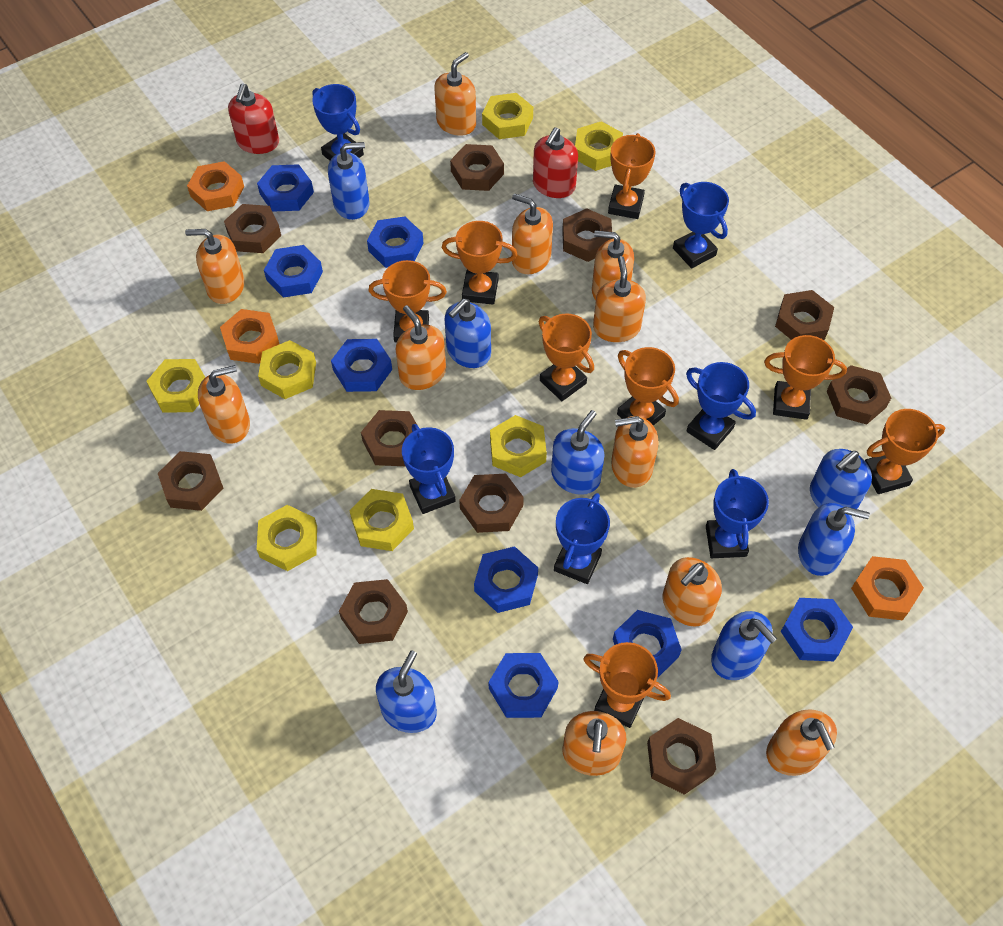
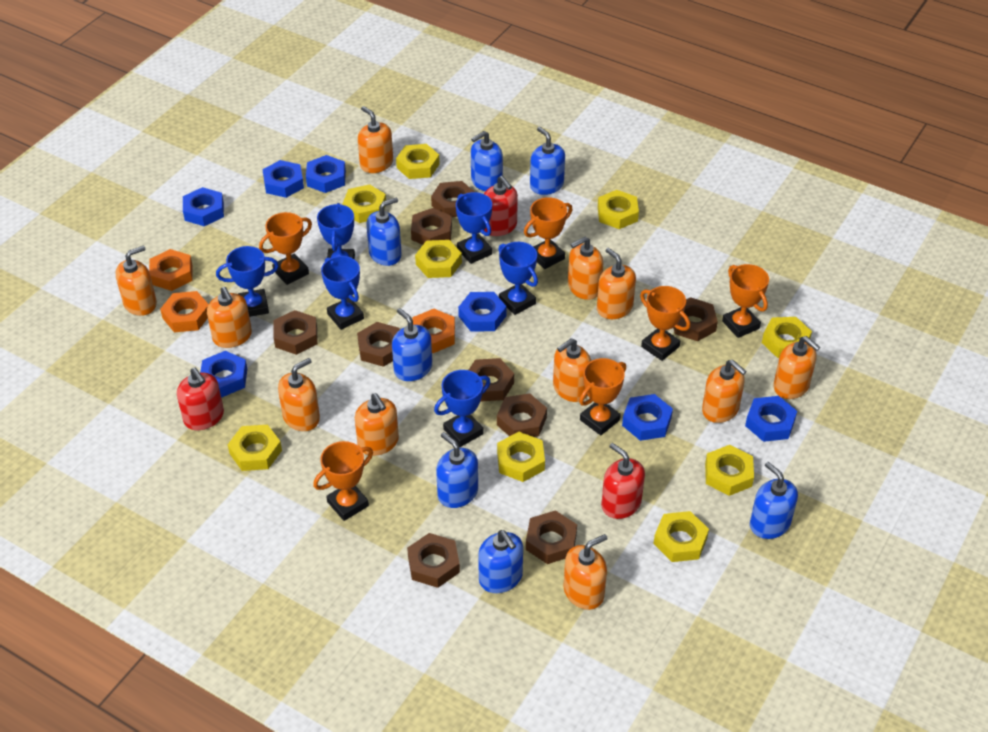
blue nut: 8 -> 7
brown nut: 10 -> 9
orange trophy: 8 -> 6
red soap dispenser: 2 -> 3
yellow nut: 7 -> 9

